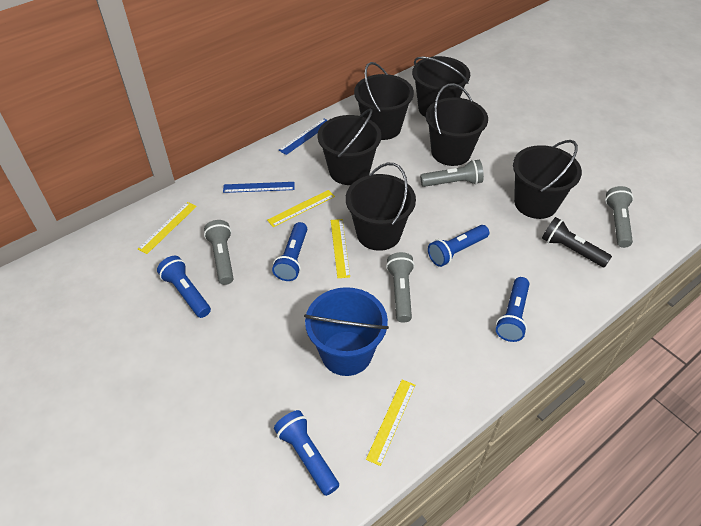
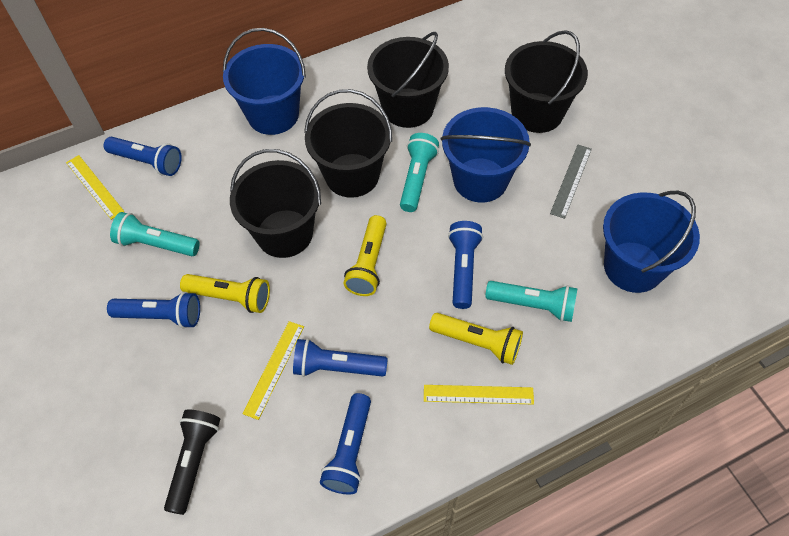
black bucket: 6 -> 4
blue bucket: 1 -> 3
blue ruler: 2 -> 0
grey flashlight: 4 -> 0
grey ruler: 0 -> 1
turquoise flashlight: 0 -> 3
yellow flashlight: 0 -> 3
yellow ruler: 4 -> 3

